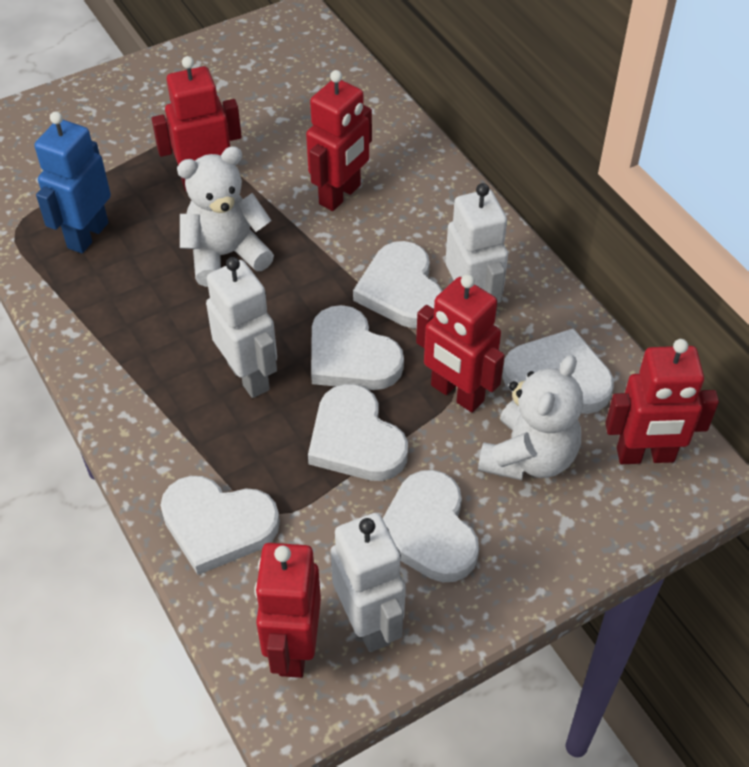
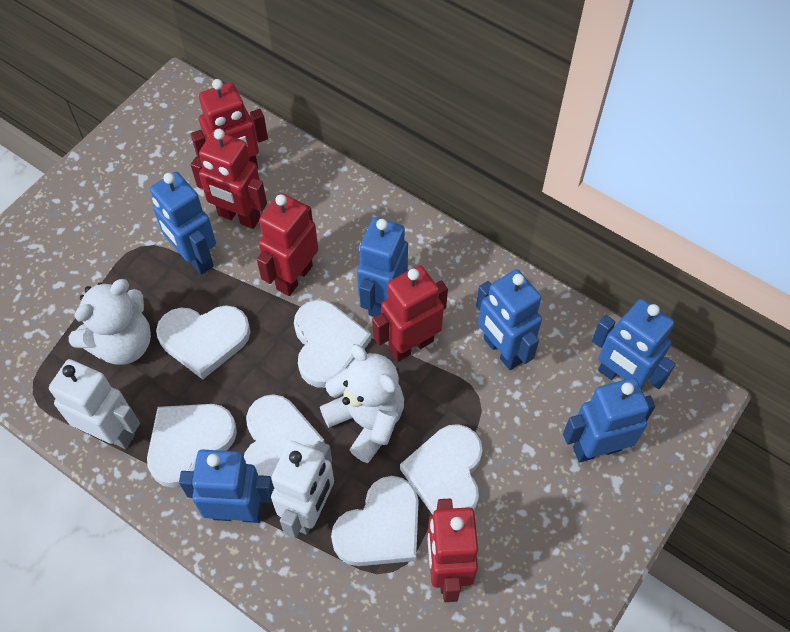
blue robot: 1 -> 6
white robot: 3 -> 2

